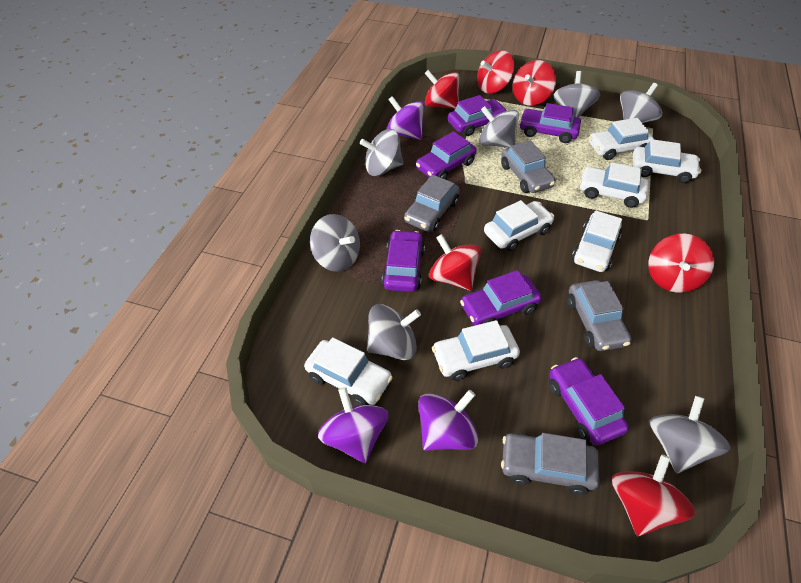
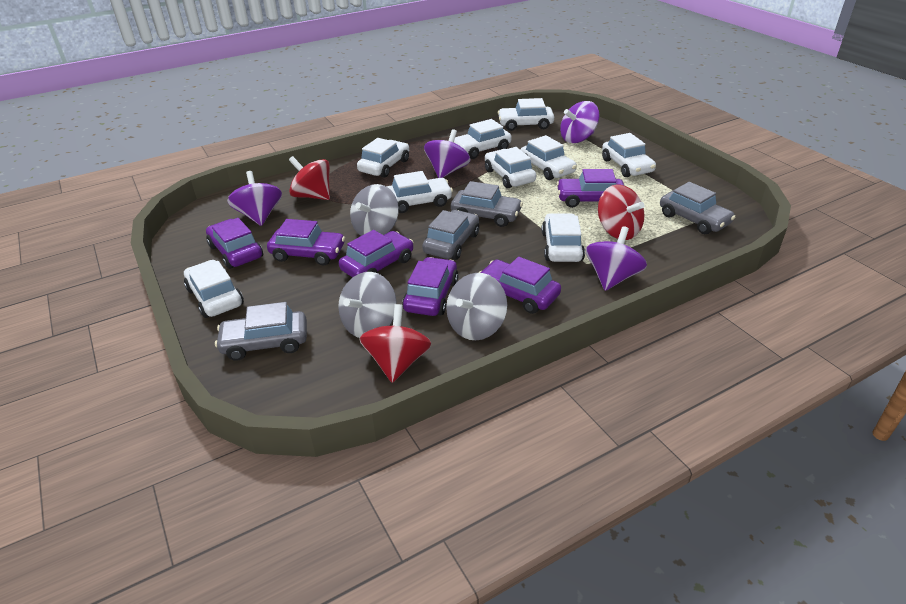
grey spinning top: 7 -> 3
purple spinning top: 3 -> 4
red spinning top: 6 -> 3
white car: 7 -> 9

